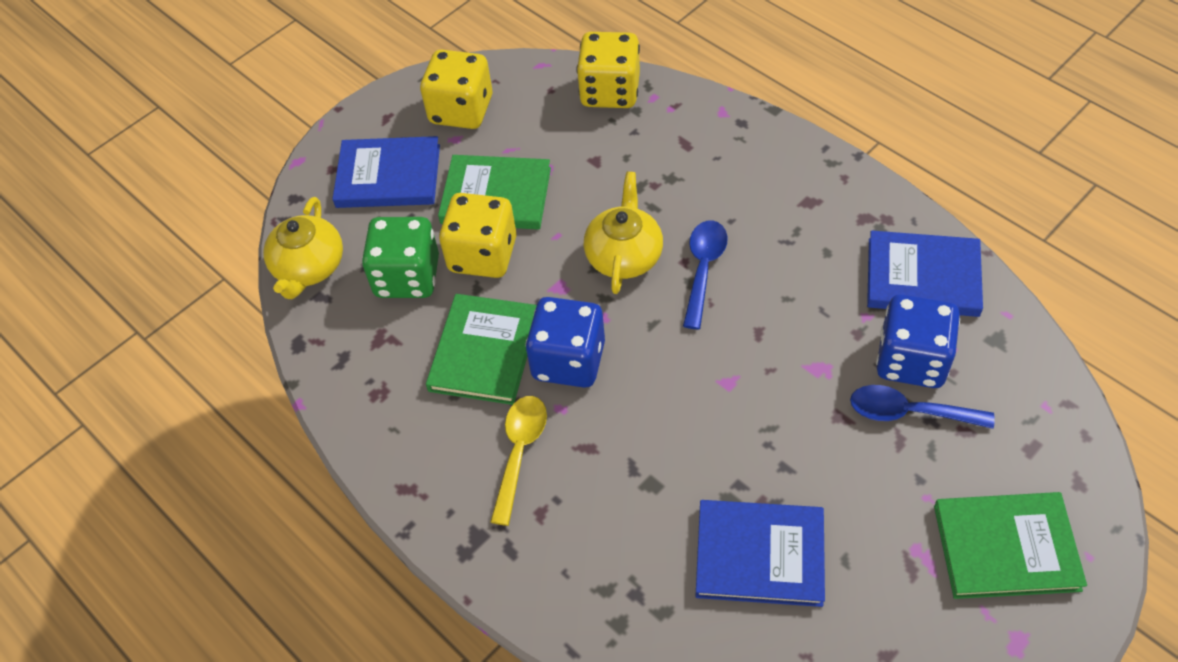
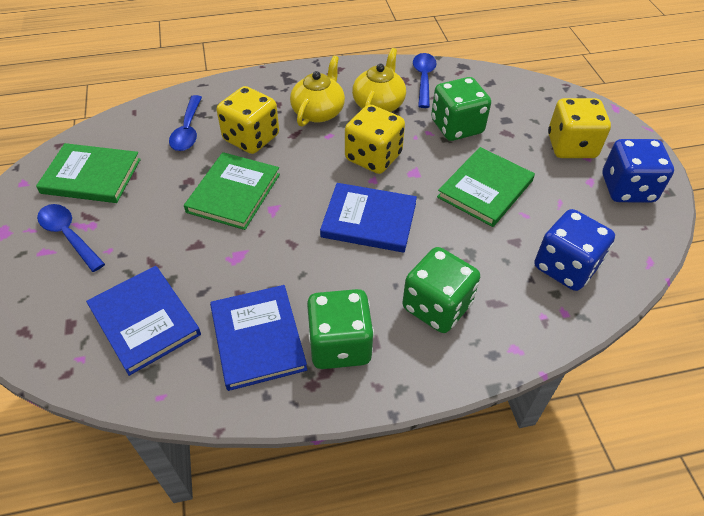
blue spoon: 2 -> 3
green dice: 1 -> 3
yellow spoon: 1 -> 0

